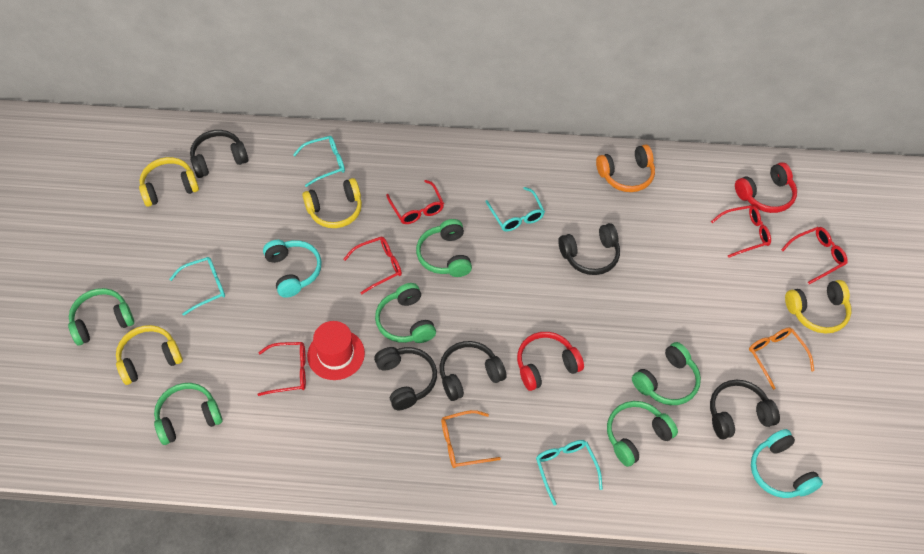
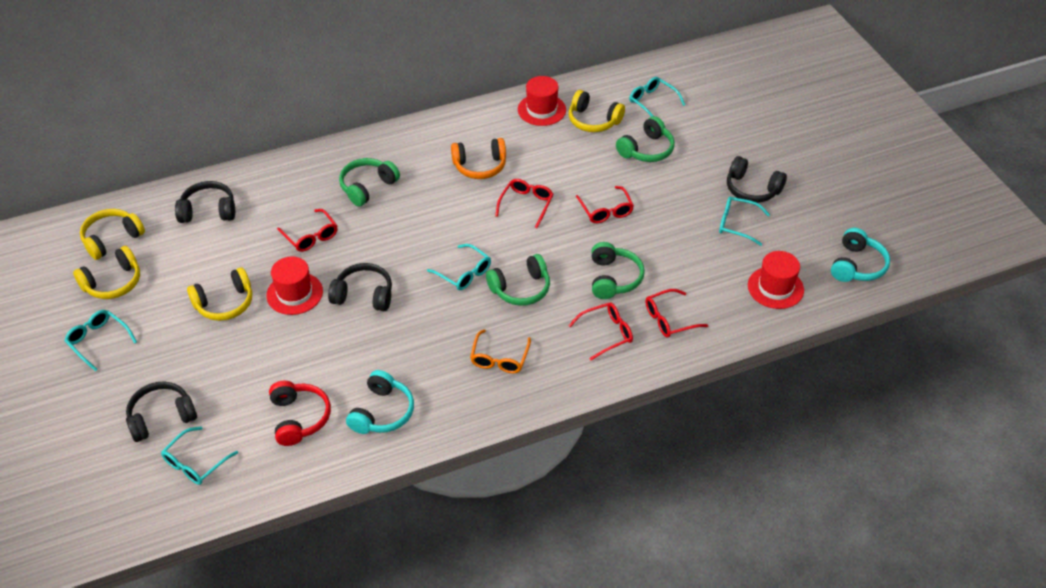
black headphones: 5 -> 4
green headphones: 6 -> 4
orange glasses: 2 -> 1
red hat: 1 -> 3
red headphones: 2 -> 1
turquoise glasses: 4 -> 5

